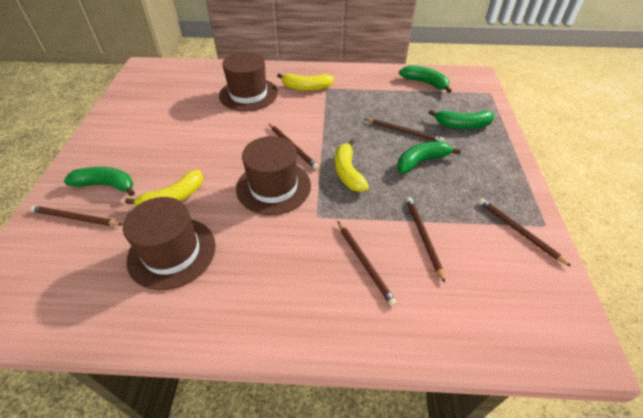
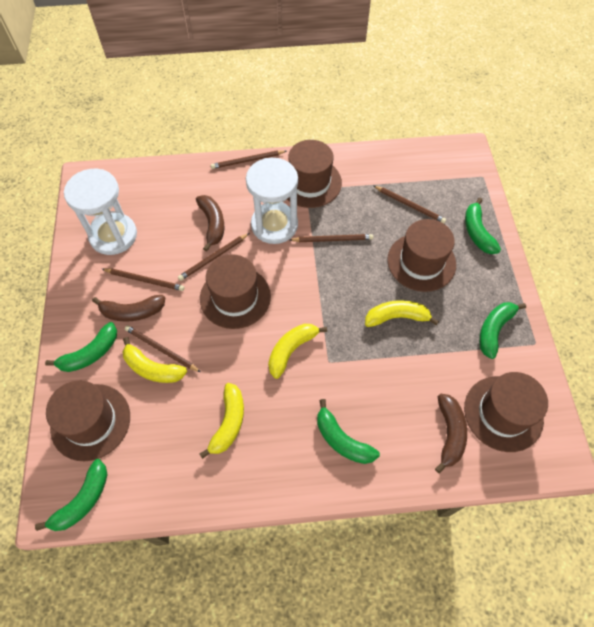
brown banana: 0 -> 3
brown hat: 3 -> 5
green banana: 4 -> 5
white hourglass: 0 -> 2
yellow banana: 3 -> 4

